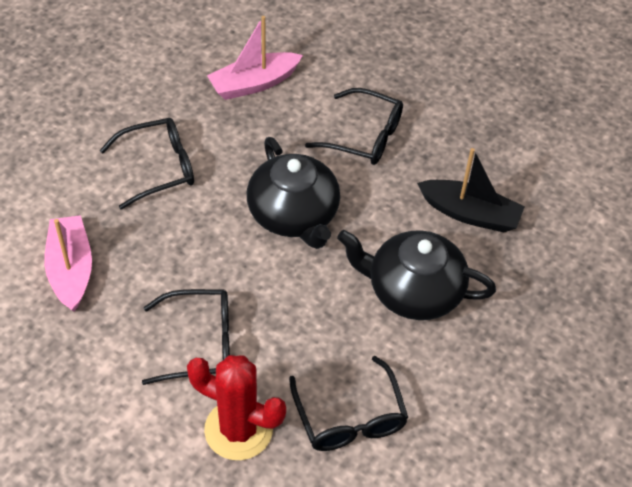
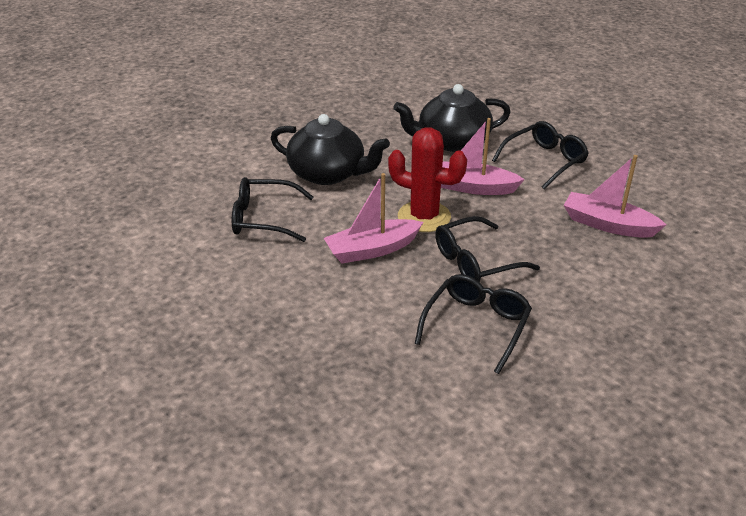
black boat: 1 -> 0
pink boat: 2 -> 3

